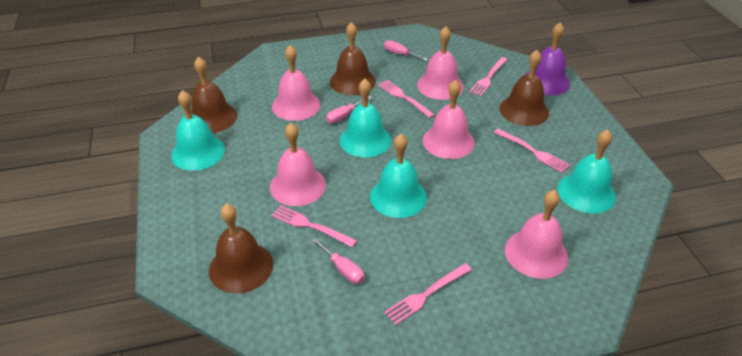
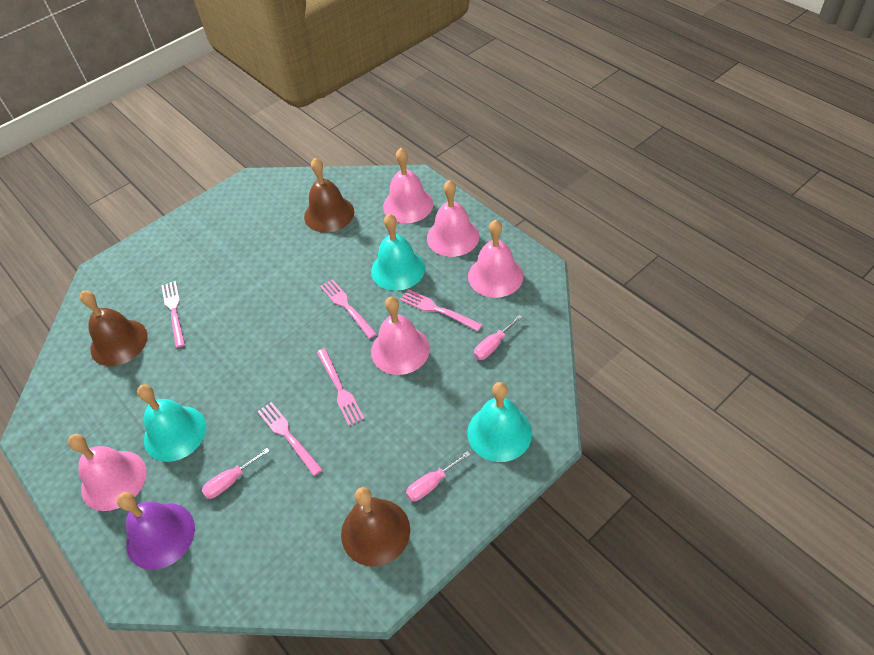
brown bell: 4 -> 3
turquoise bell: 4 -> 3

